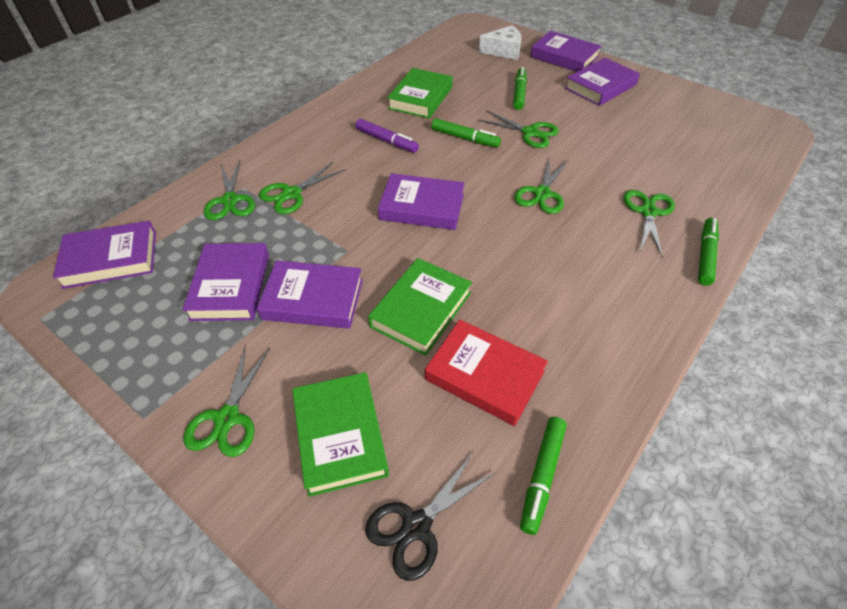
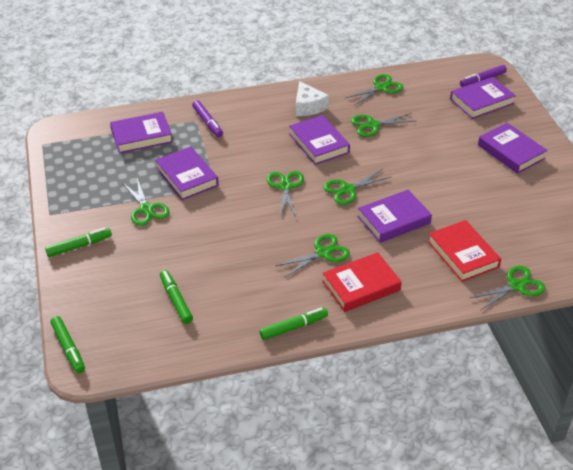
black scissors: 1 -> 0
green book: 3 -> 0
green scissors: 6 -> 7
purple marker: 1 -> 2
red book: 1 -> 2

